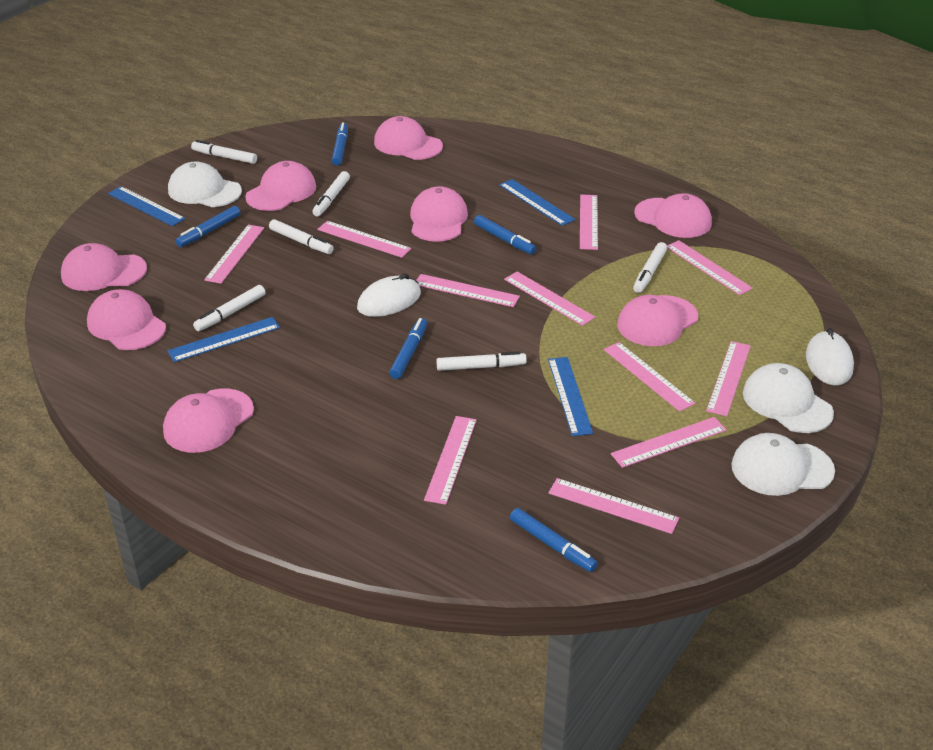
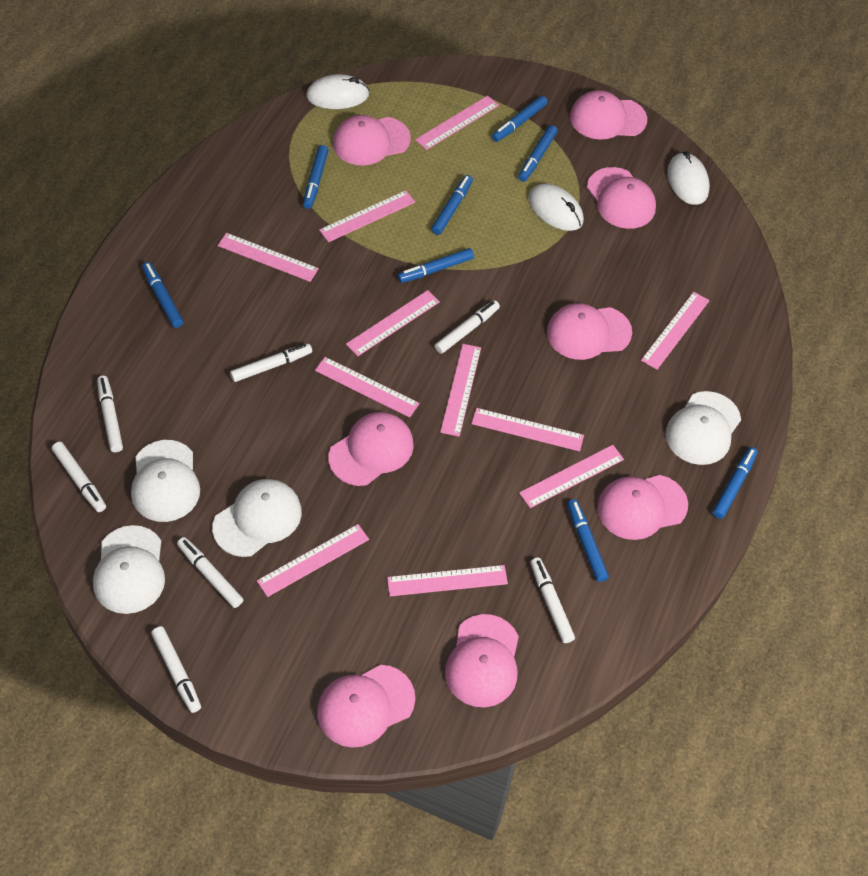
blue marker: 5 -> 8
blue ruler: 4 -> 0
white cap: 3 -> 4
white marker: 6 -> 7
white mouse: 2 -> 3

